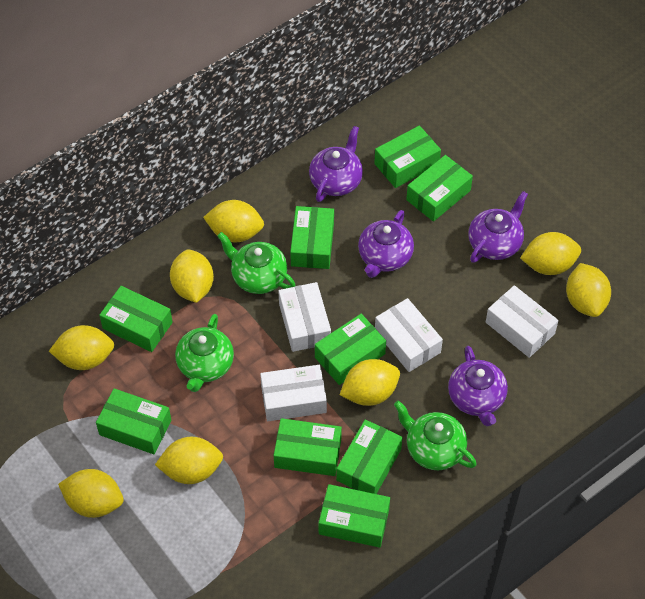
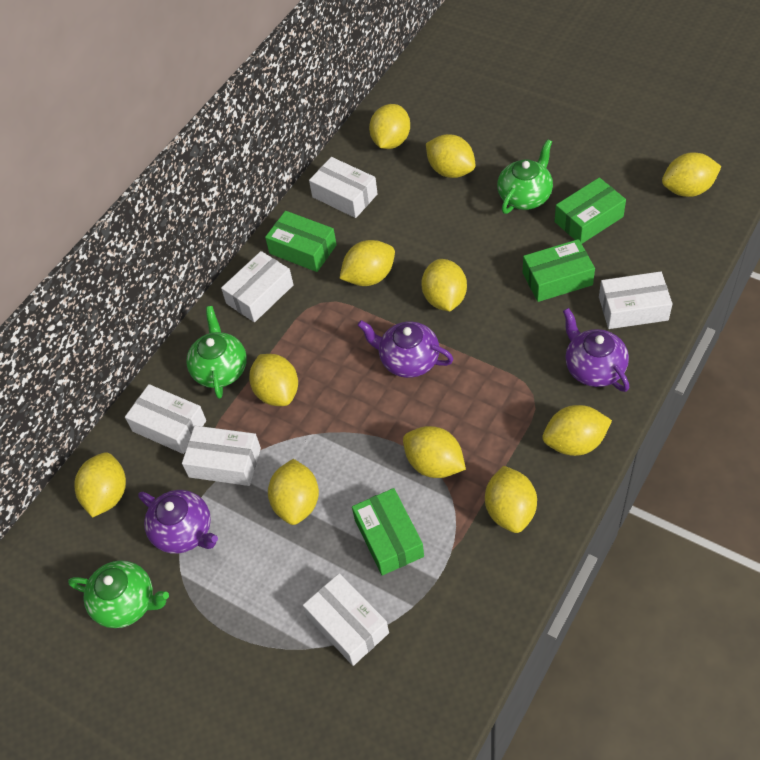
green box: 9 -> 4
purple teapot: 4 -> 3
white box: 4 -> 6
yellow lemon: 8 -> 11

